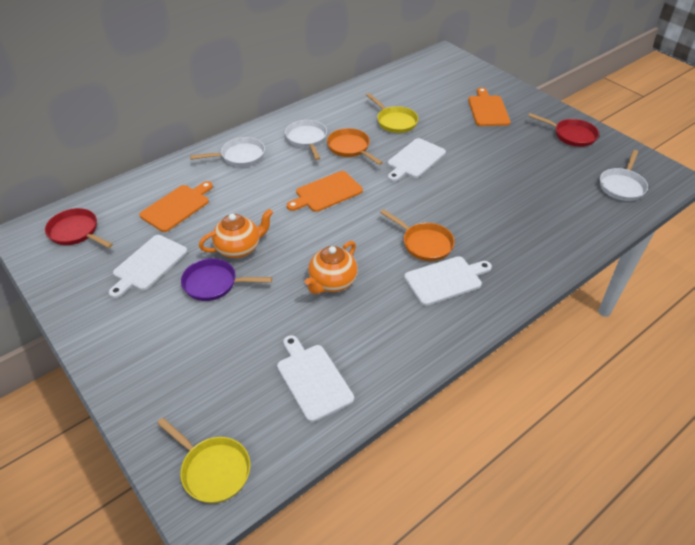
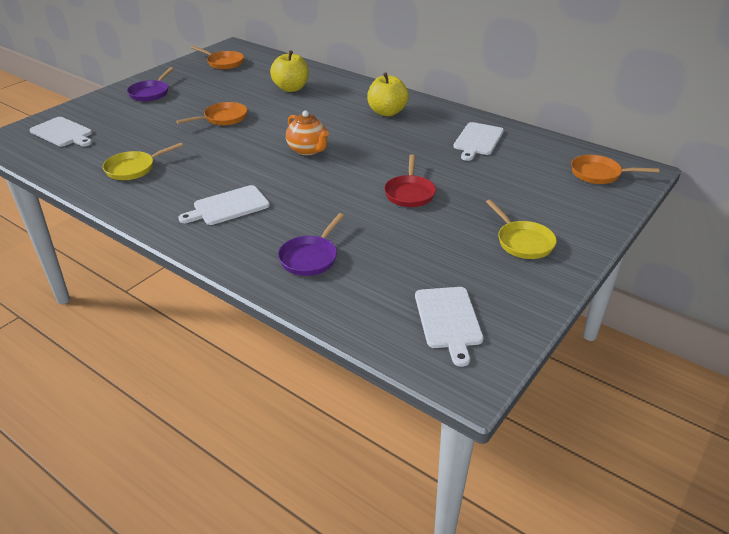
orange cutting board: 3 -> 0
orange pan: 2 -> 3
orange teapot: 2 -> 1
purple pan: 1 -> 2
red pan: 2 -> 1
white pan: 3 -> 0
yellow apple: 0 -> 2

